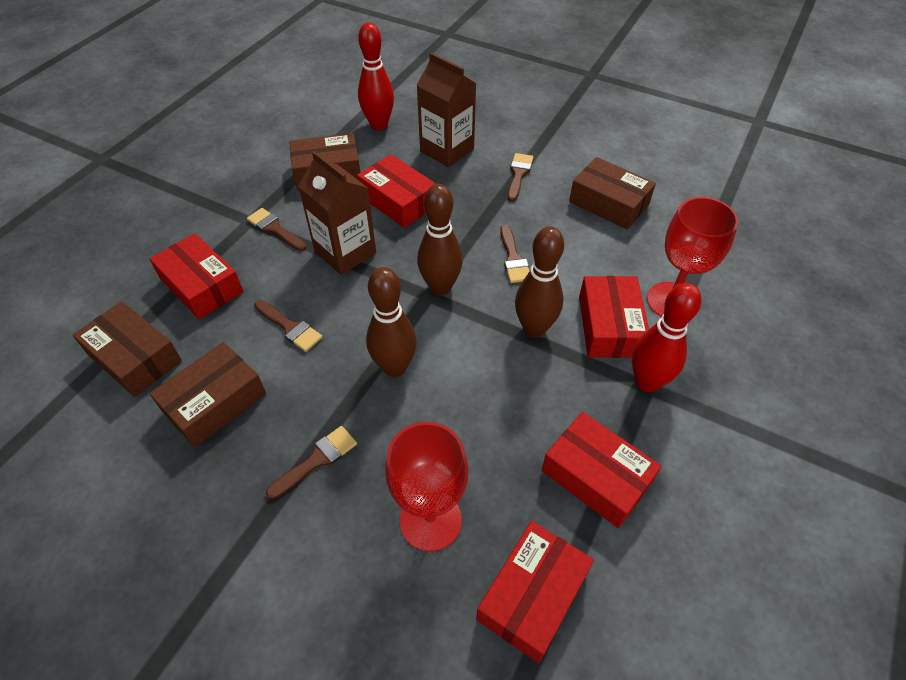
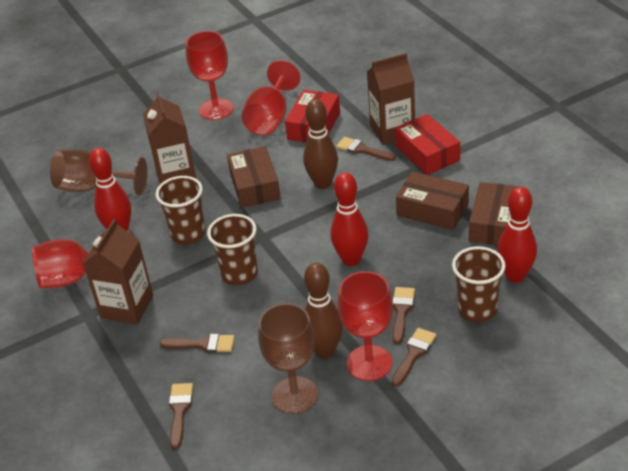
brown bowling pin: 3 -> 2
brown box: 4 -> 3
brown carton: 2 -> 3
brown cup: 0 -> 3
brown goblet: 0 -> 2
red bowling pin: 2 -> 3
red box: 5 -> 2
red goblet: 2 -> 4

